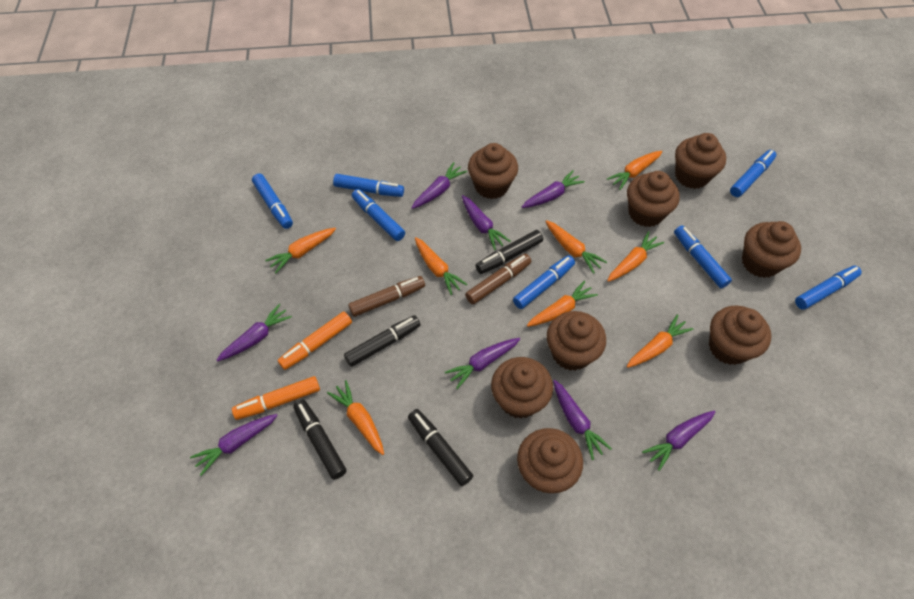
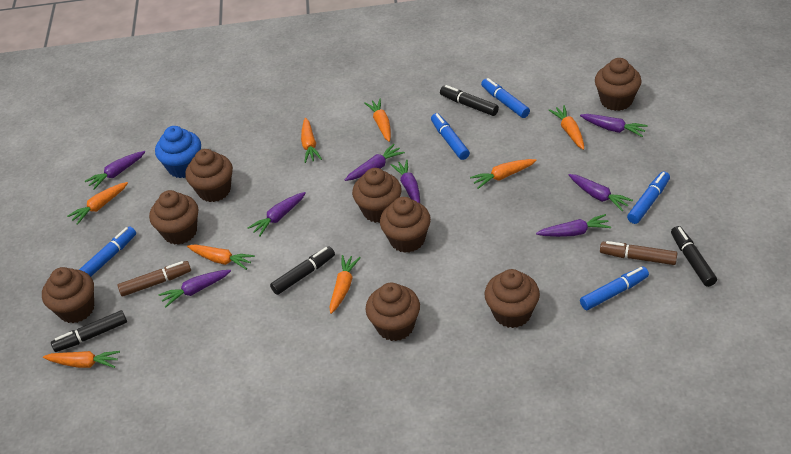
blue cupcake: 0 -> 1
blue marker: 7 -> 5
orange marker: 2 -> 0

